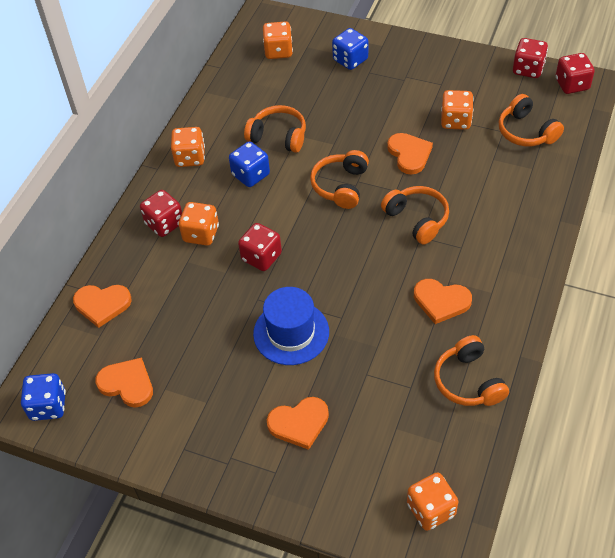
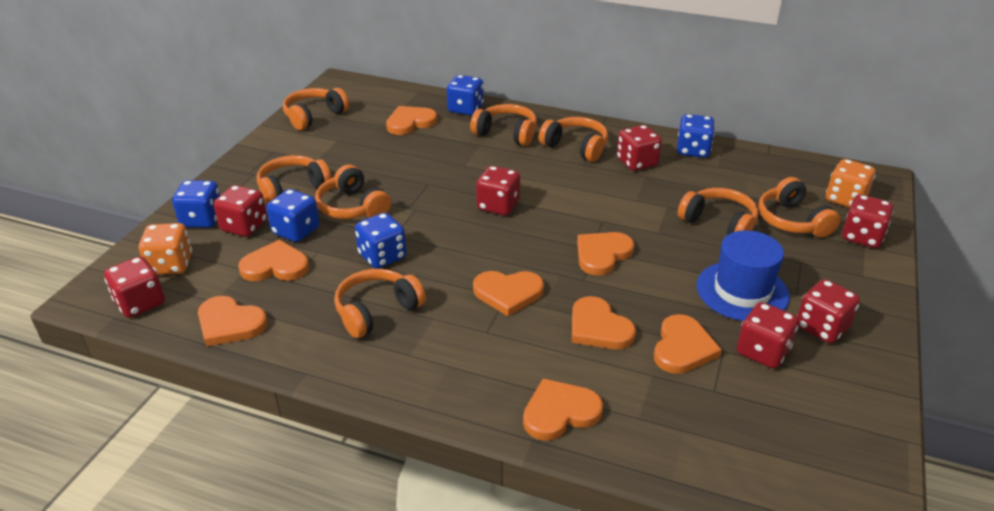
blue dice: 3 -> 5
orange dice: 5 -> 2
orange headphones: 5 -> 8
orange heart: 5 -> 8
red dice: 4 -> 7

